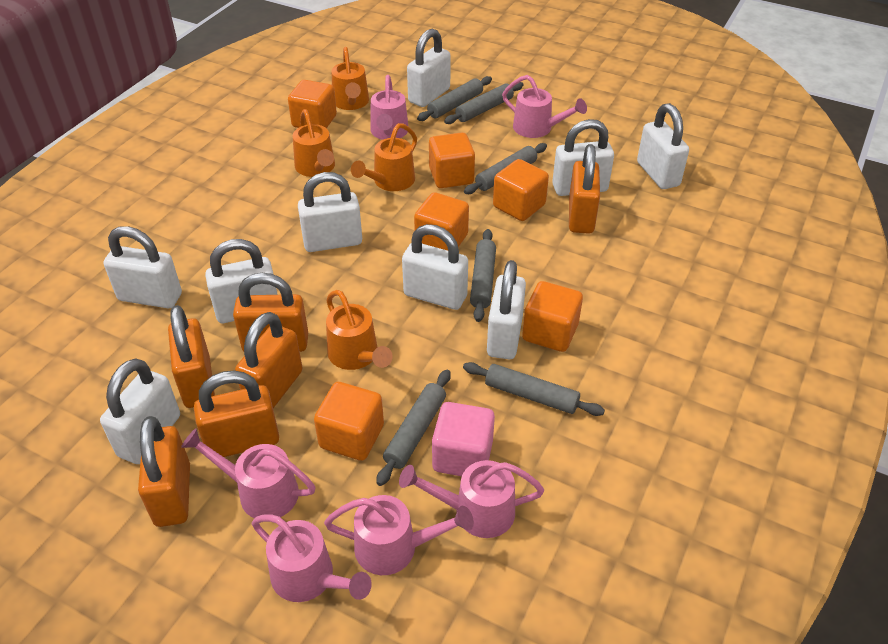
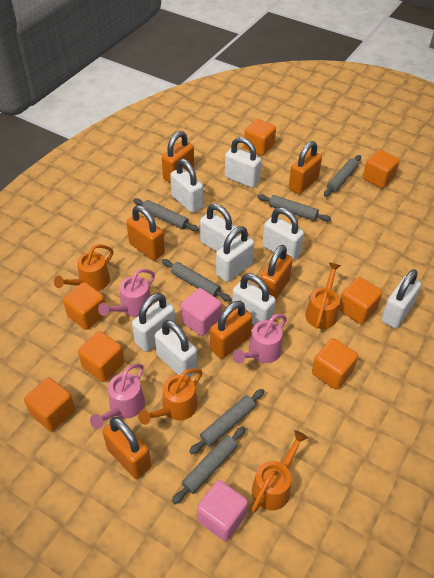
orange cube: 6 -> 7
pink cube: 1 -> 2
pink watering can: 6 -> 3

